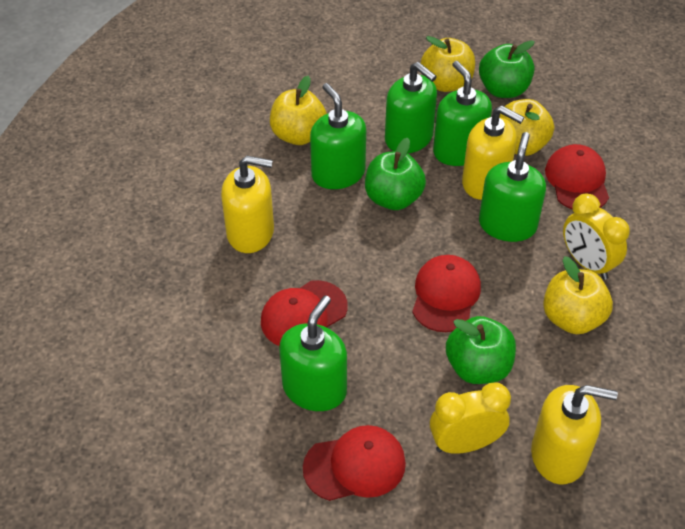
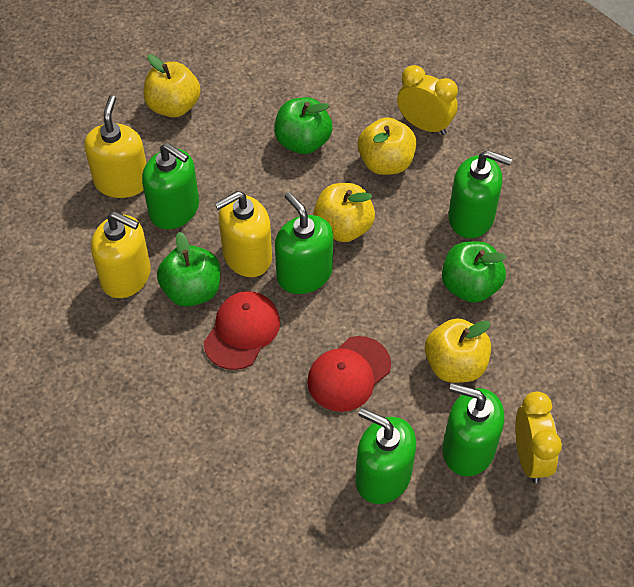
red cap: 4 -> 2

